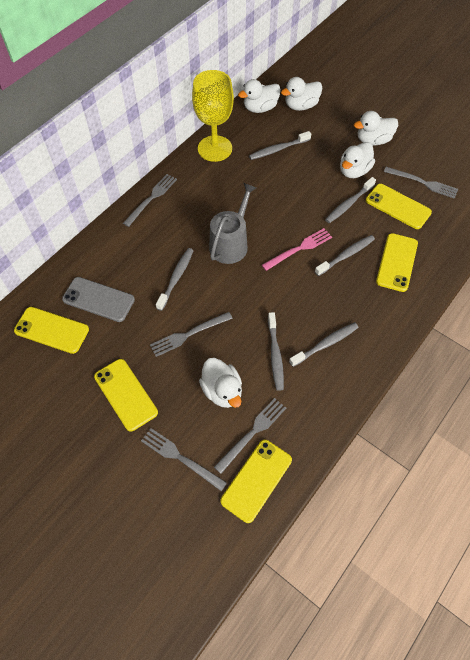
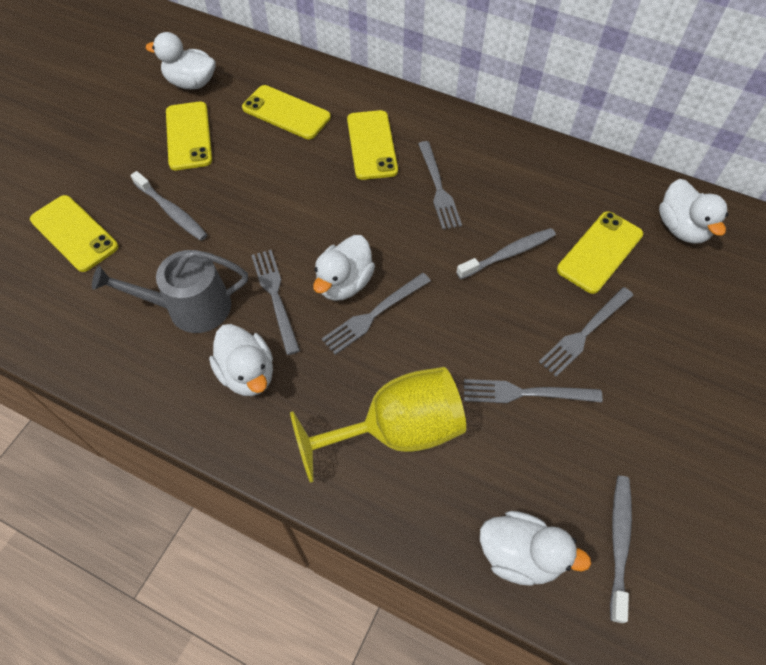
grey phone: 1 -> 0
grey toothbrush: 6 -> 3
pink fork: 1 -> 0

